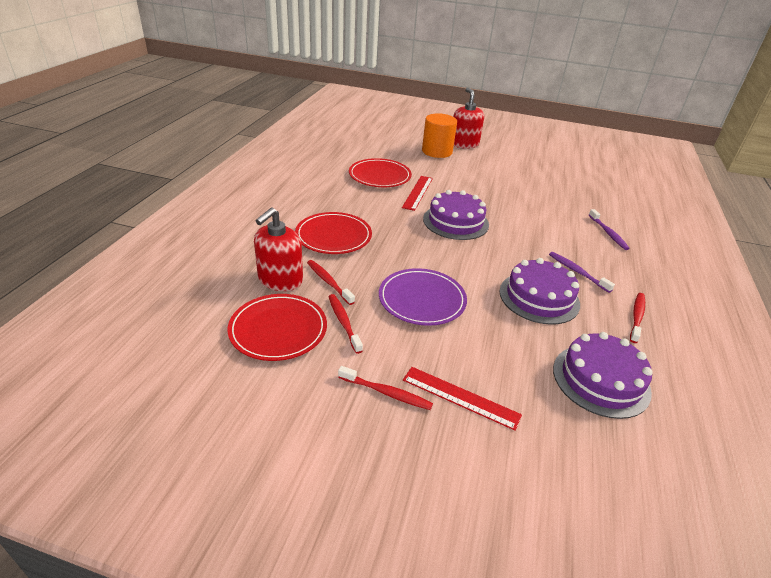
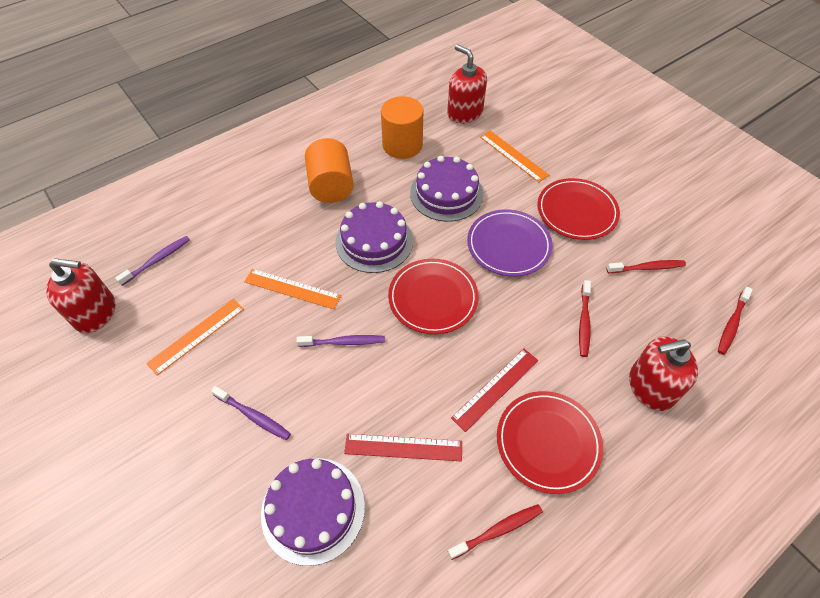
orange cylinder: 1 -> 2
orange ruler: 0 -> 3
purple toothbrush: 2 -> 3
red soap dispenser: 2 -> 3

